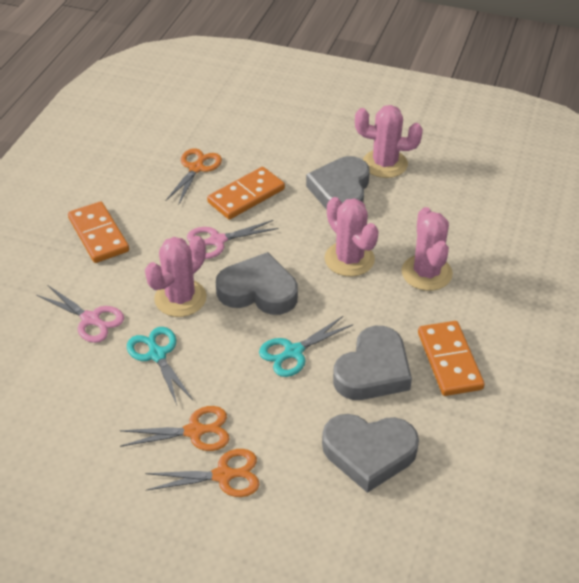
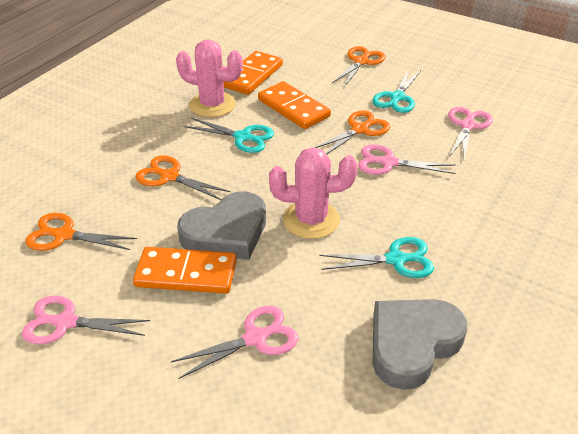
grey heart: 4 -> 2
orange scissors: 3 -> 4
pink cactus: 4 -> 2
pink scissors: 2 -> 4
turquoise scissors: 2 -> 3

